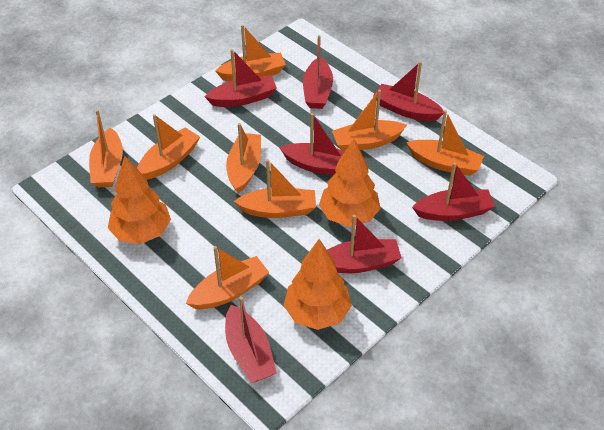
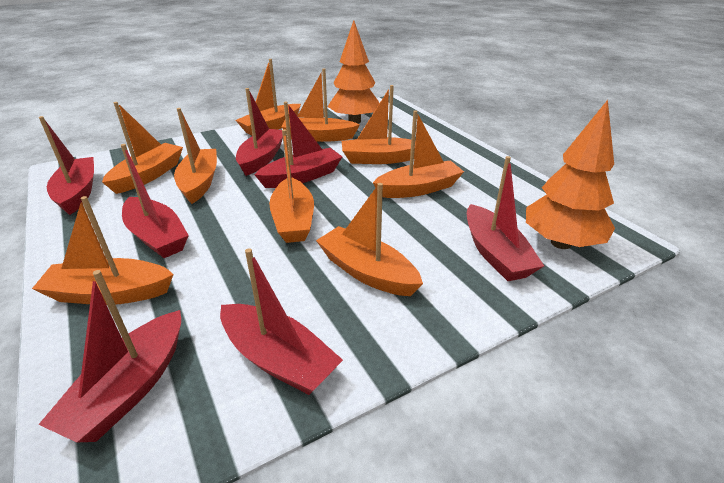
orange boat: 8 -> 9
orange tree: 3 -> 2

